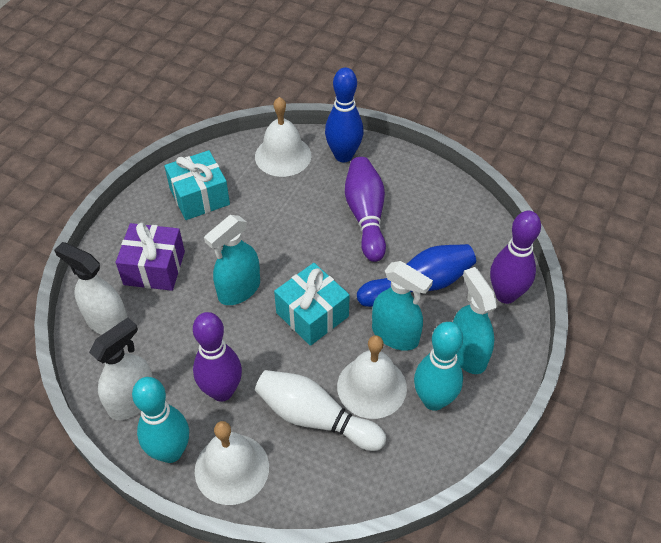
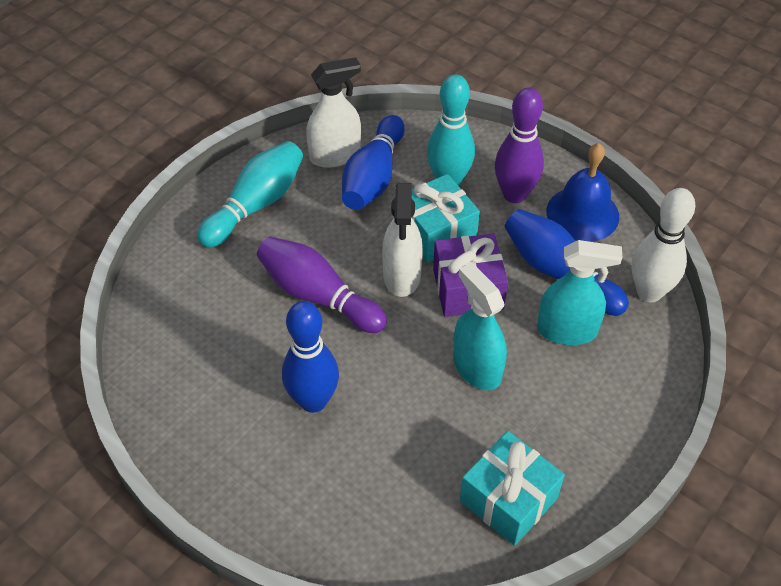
blue bell: 0 -> 1
blue bowling pin: 2 -> 3
purple bowling pin: 3 -> 2
turquoise spray bottle: 3 -> 2
white bell: 3 -> 0

